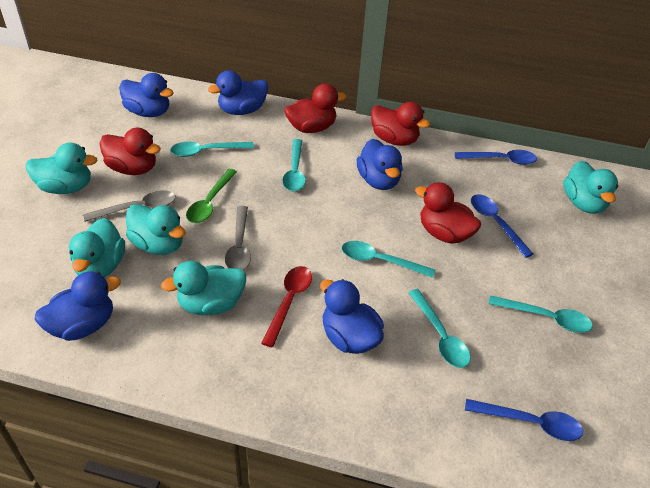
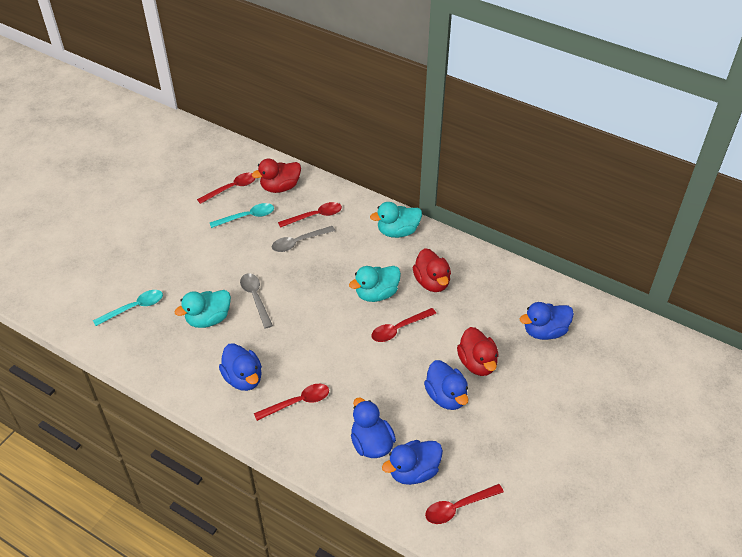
blue spoon: 3 -> 0
green spoon: 1 -> 0
red duck: 4 -> 3
red spoon: 1 -> 5
turquoise duck: 5 -> 3
turquoise spoon: 5 -> 2

